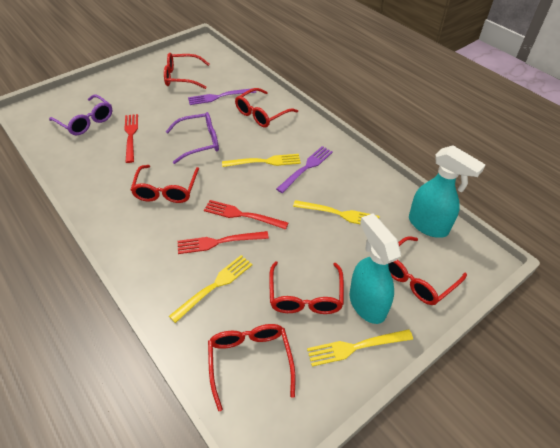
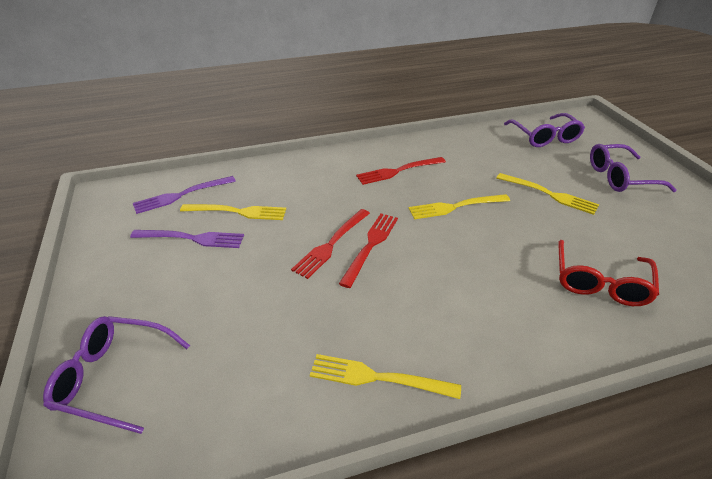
purple glasses: 2 -> 3
red glasses: 6 -> 1
turquoise spray bottle: 2 -> 0

